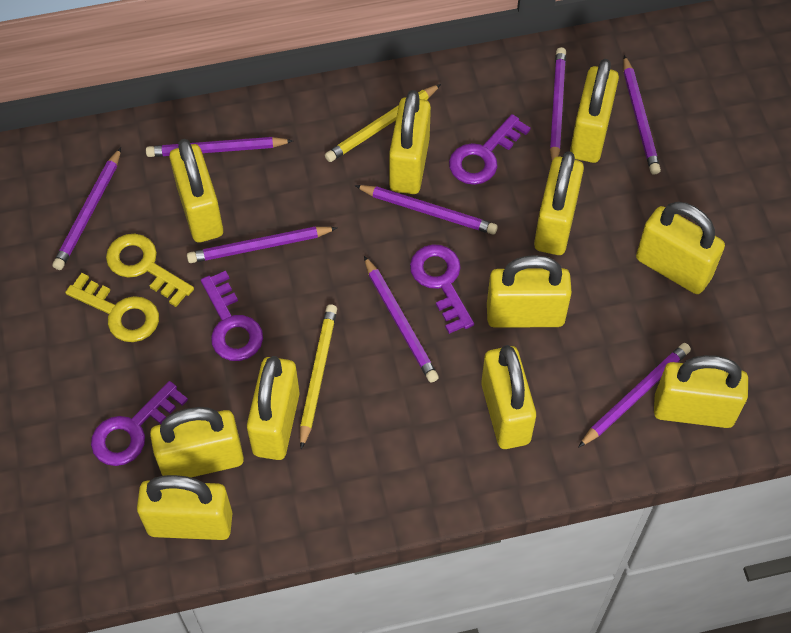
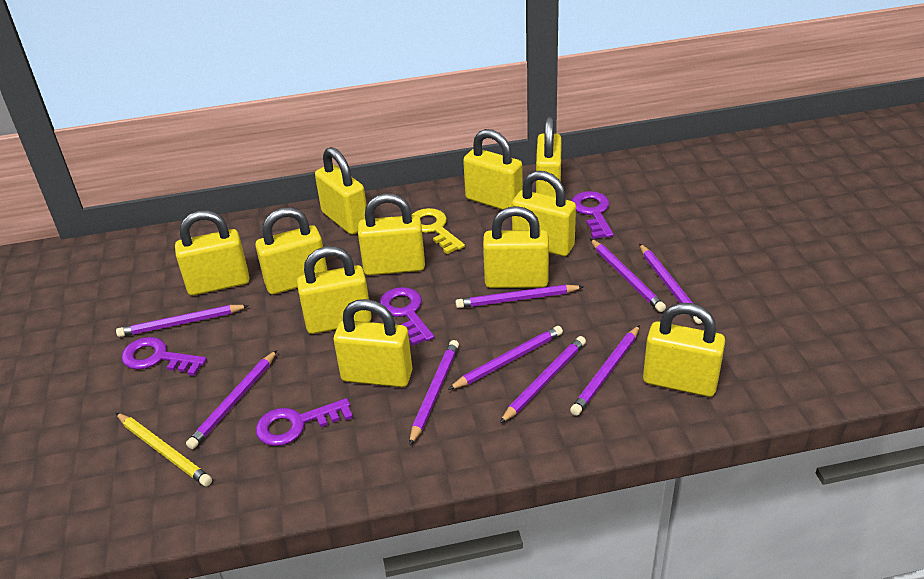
purple pencil: 8 -> 9
yellow key: 2 -> 1
yellow pencil: 2 -> 1

